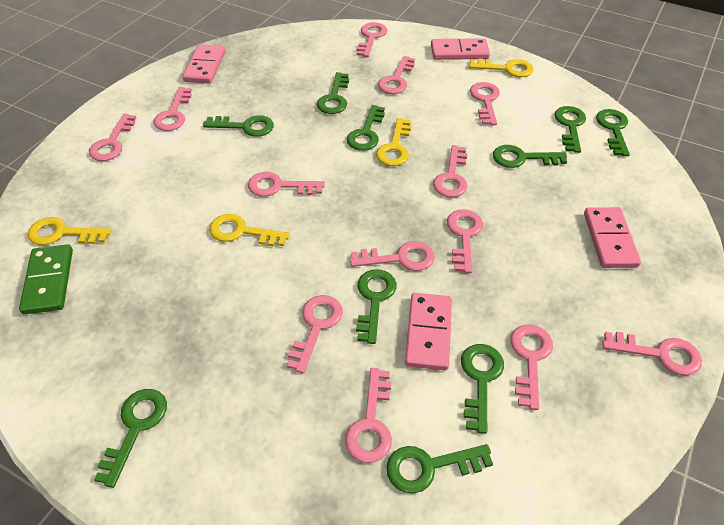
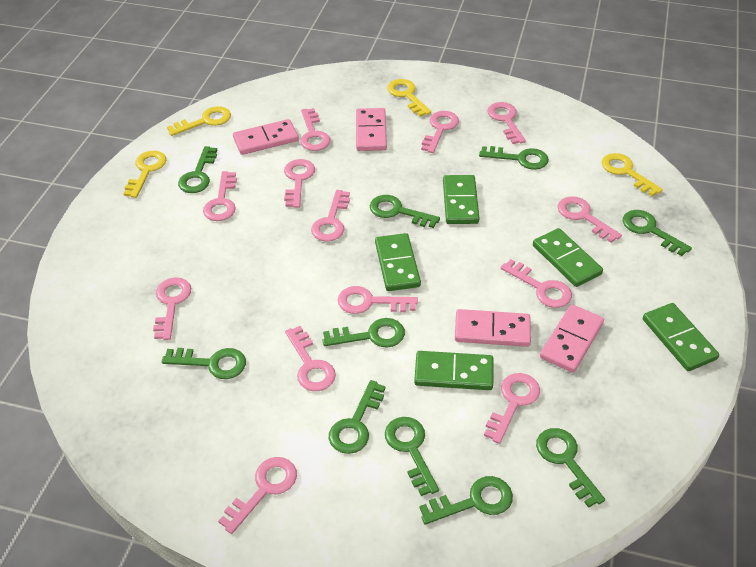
green domino: 1 -> 5

